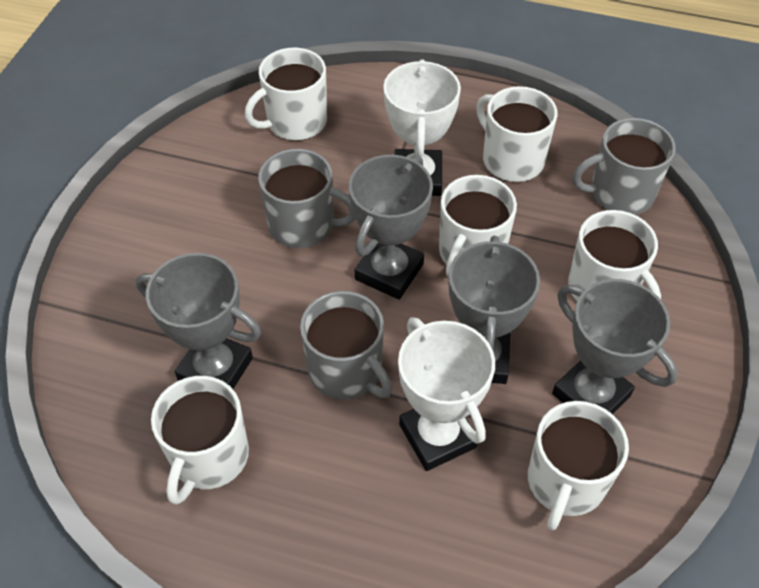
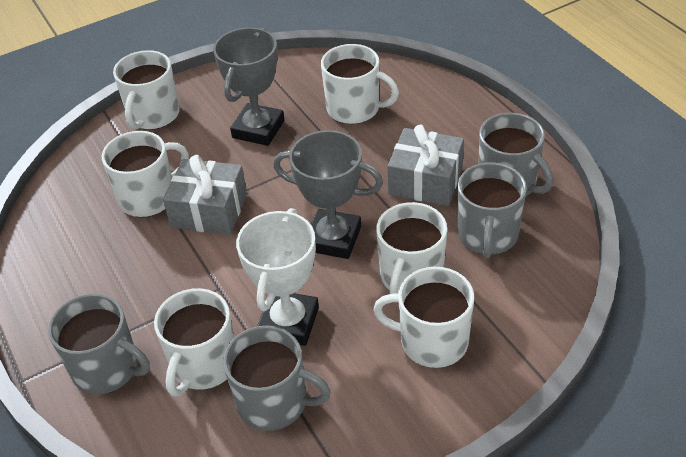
grey gift: 0 -> 2
grey mug: 3 -> 4
grey trophy: 4 -> 2
white trophy: 2 -> 1

